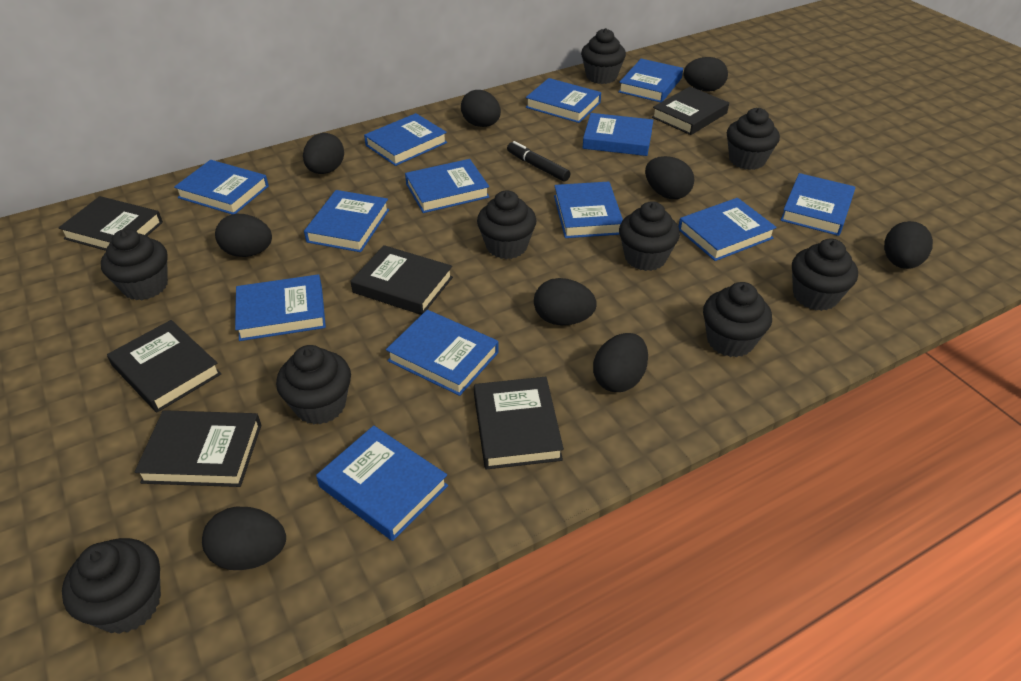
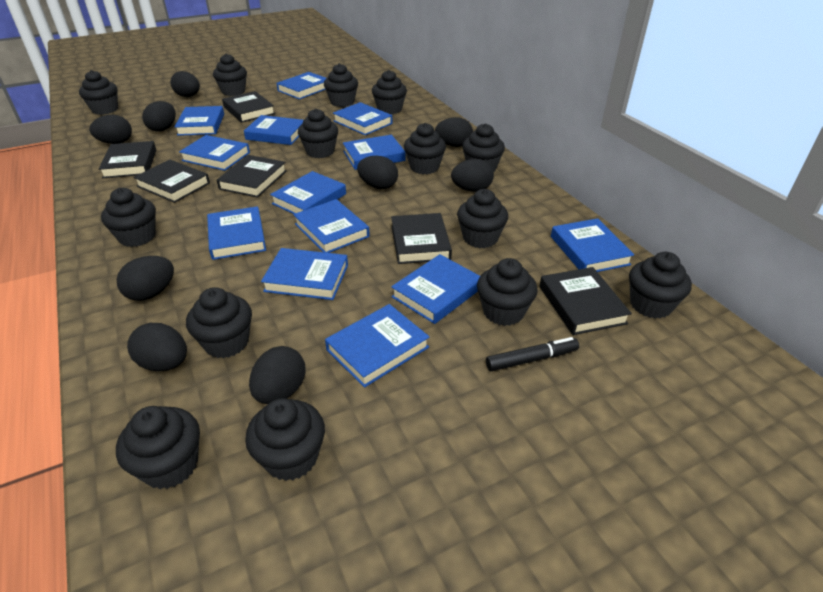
black cupcake: 9 -> 14

